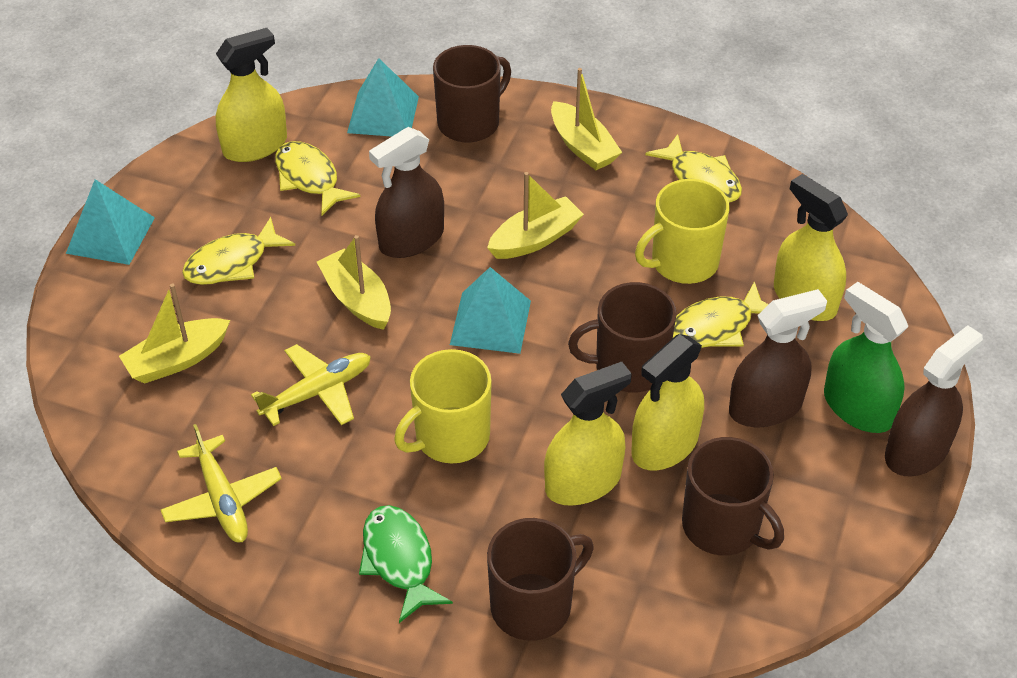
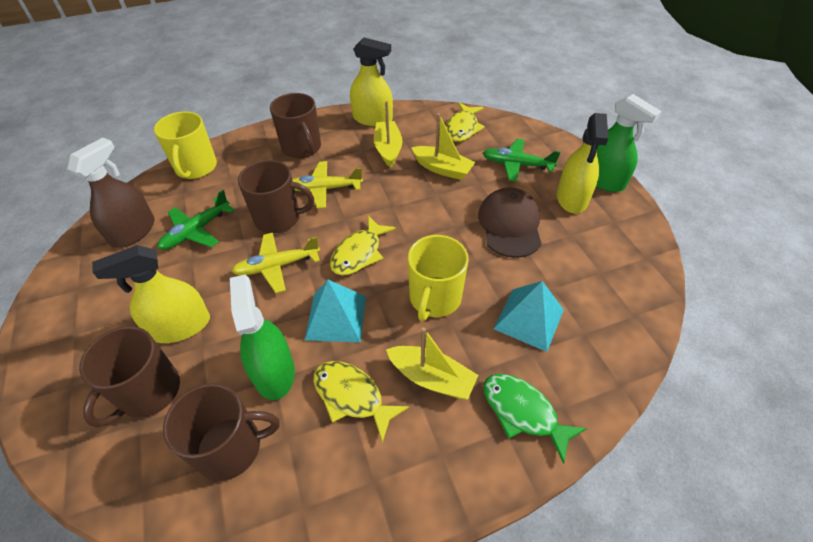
brown cap: 0 -> 1
brown spray bottle: 3 -> 1
green plane: 0 -> 2
green spray bottle: 1 -> 2
turquoise pyramid: 3 -> 2
yellow boat: 4 -> 3
yellow fish: 4 -> 3
yellow spray bottle: 4 -> 3

